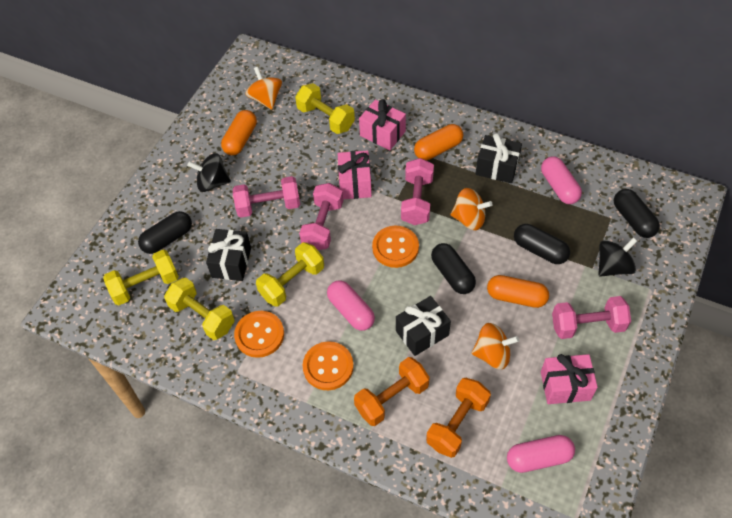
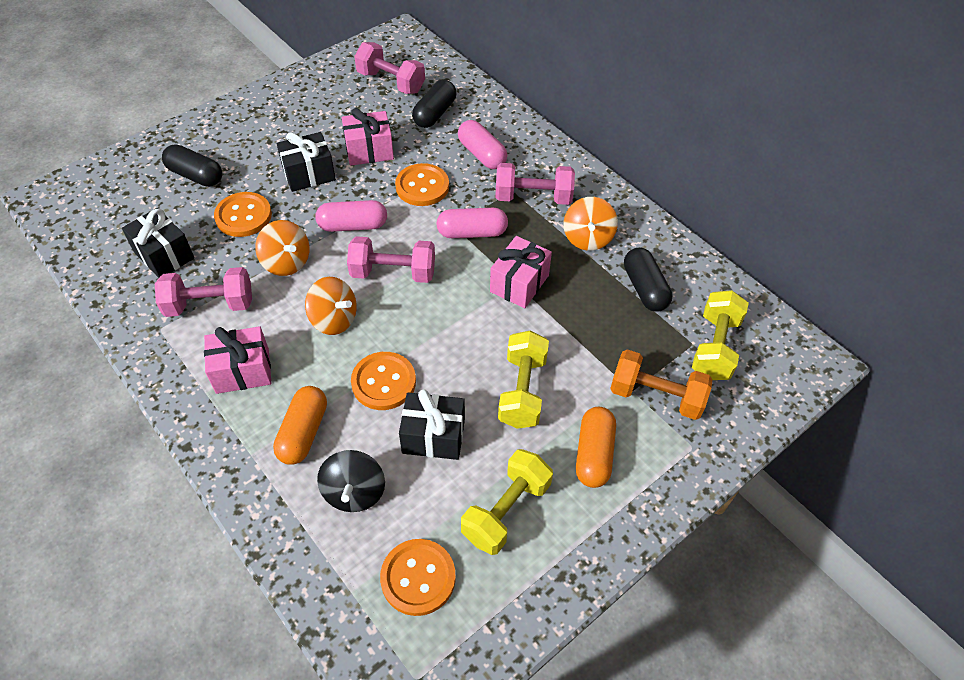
black capsule: 4 -> 3
black spinning top: 2 -> 1
orange button: 3 -> 4
orange capsule: 3 -> 2
orange dumbbell: 2 -> 1
yellow dumbbell: 4 -> 3

